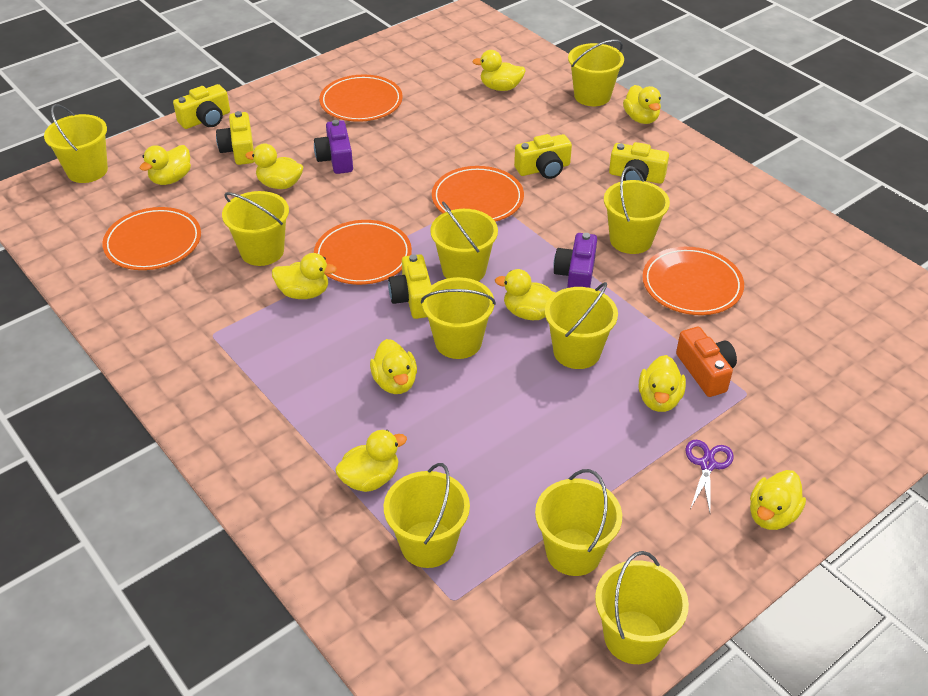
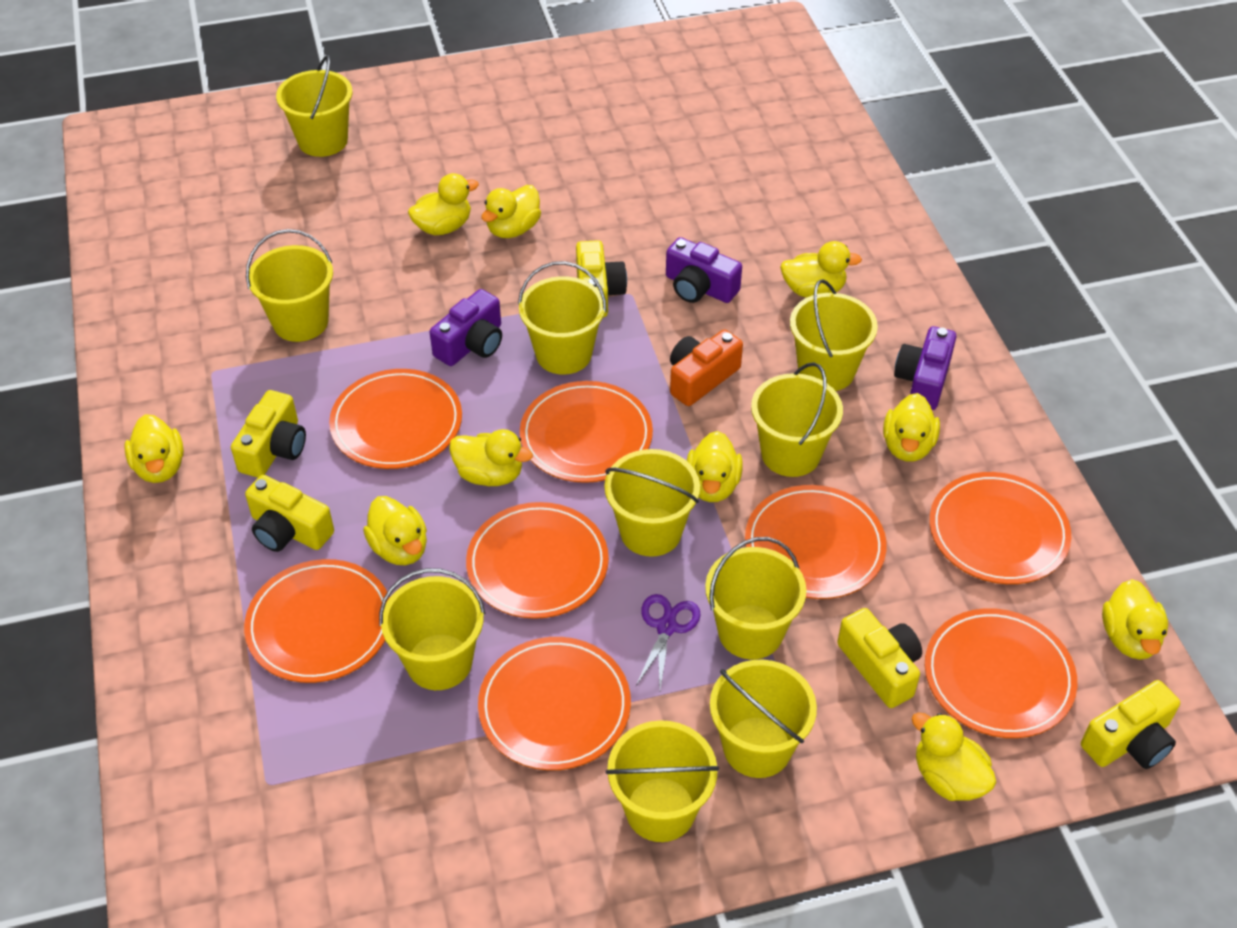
orange plate: 5 -> 8
purple camera: 2 -> 3

